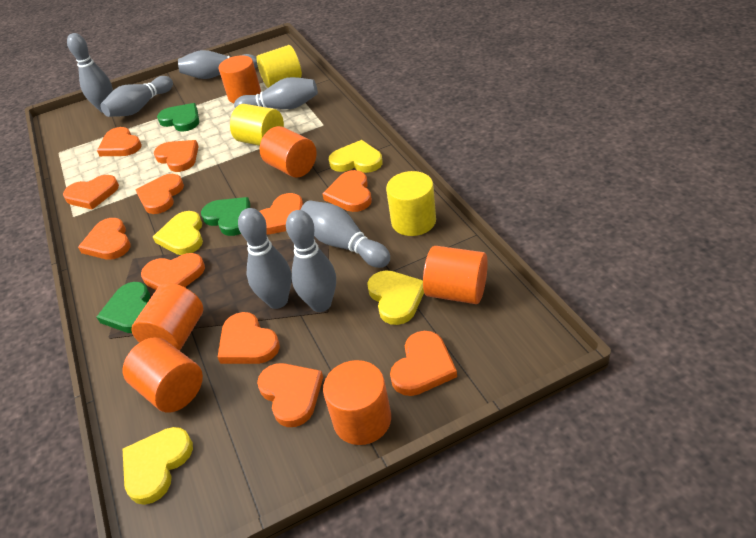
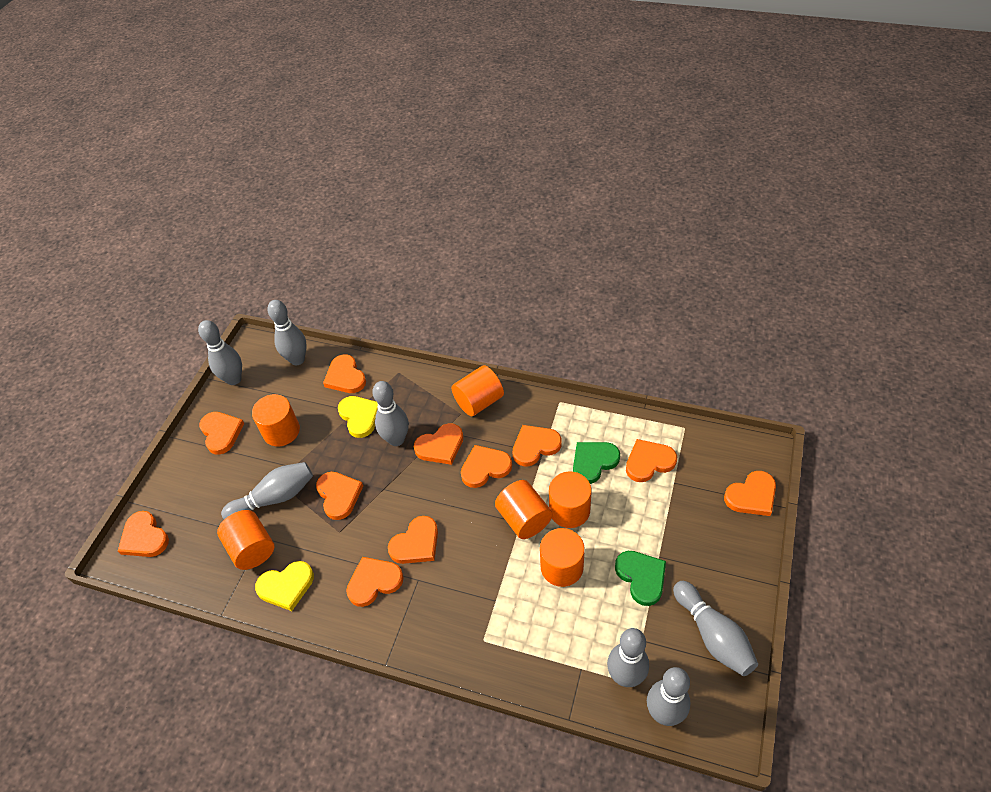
green heart: 3 -> 2
yellow cylinder: 3 -> 0
yellow heart: 4 -> 2

